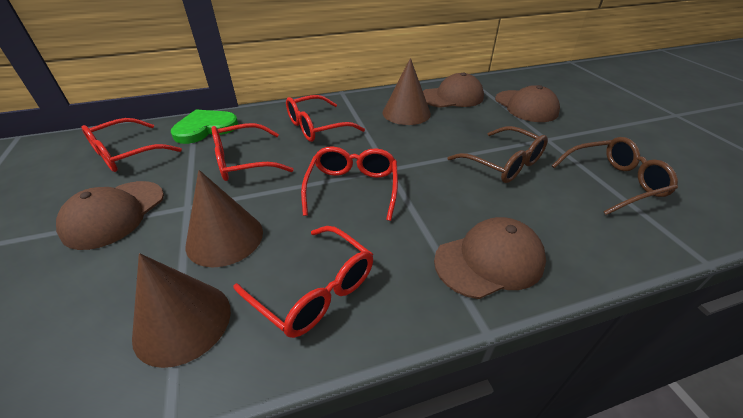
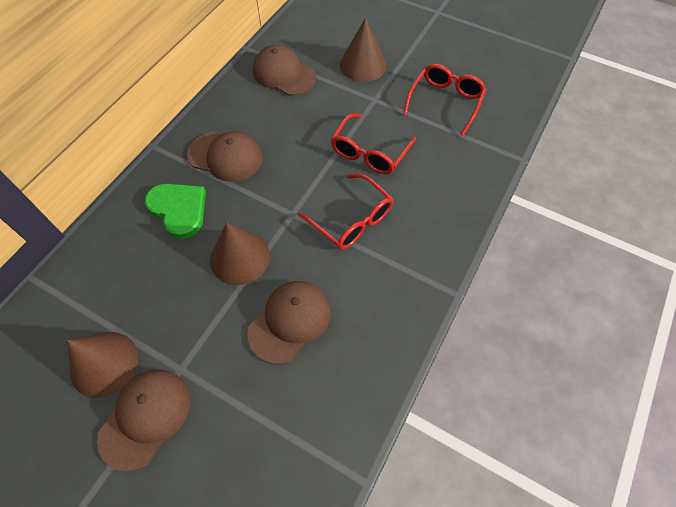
brown glasses: 2 -> 0
red glasses: 5 -> 3

